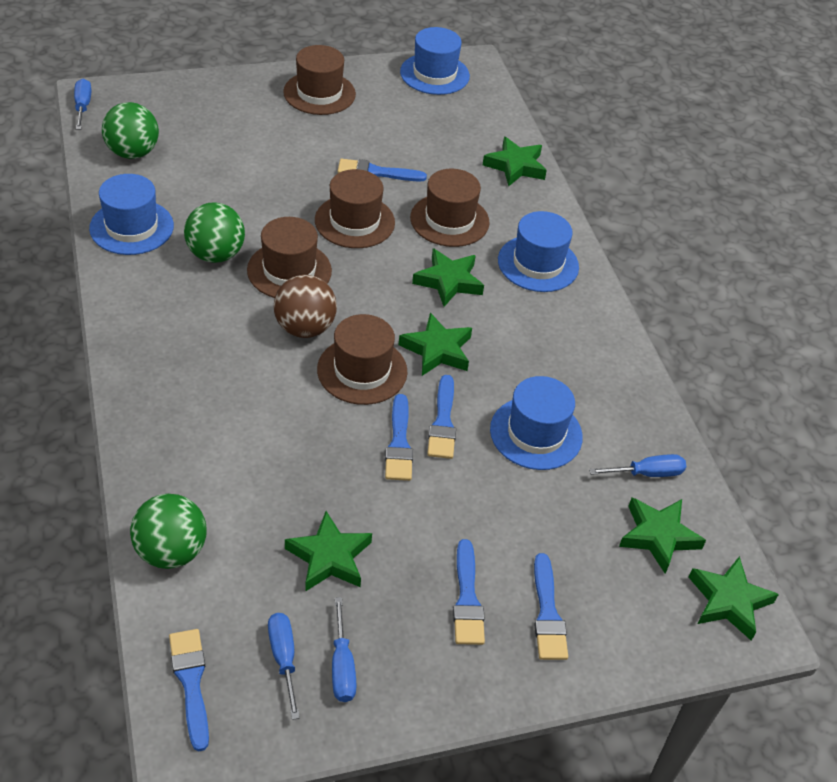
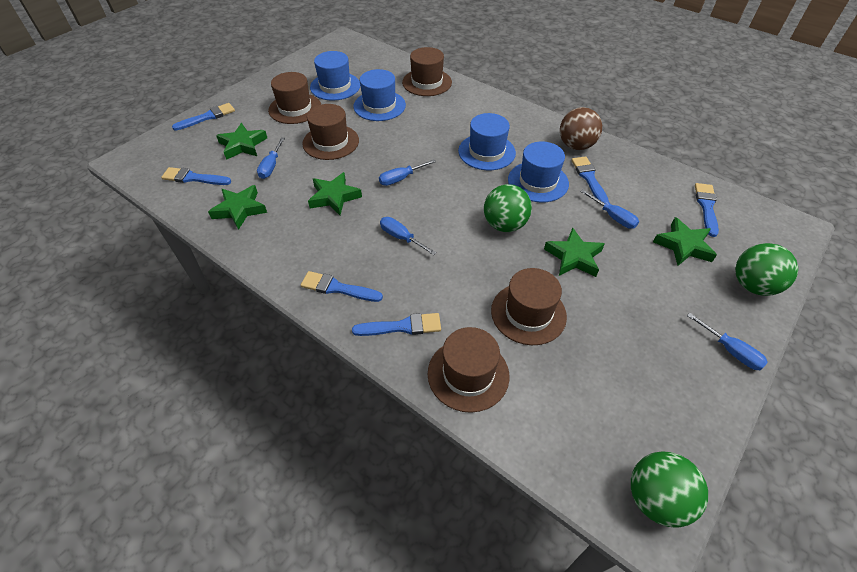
blue screwdriver: 4 -> 5
green star: 6 -> 5

